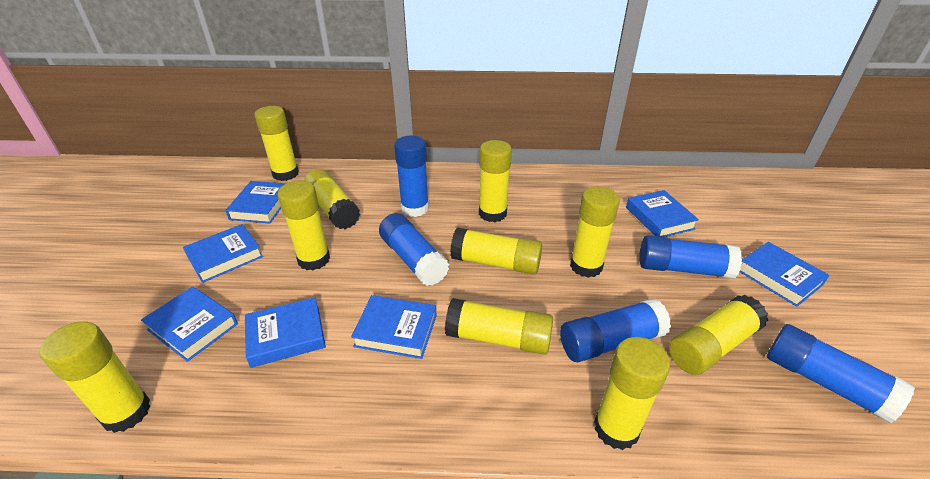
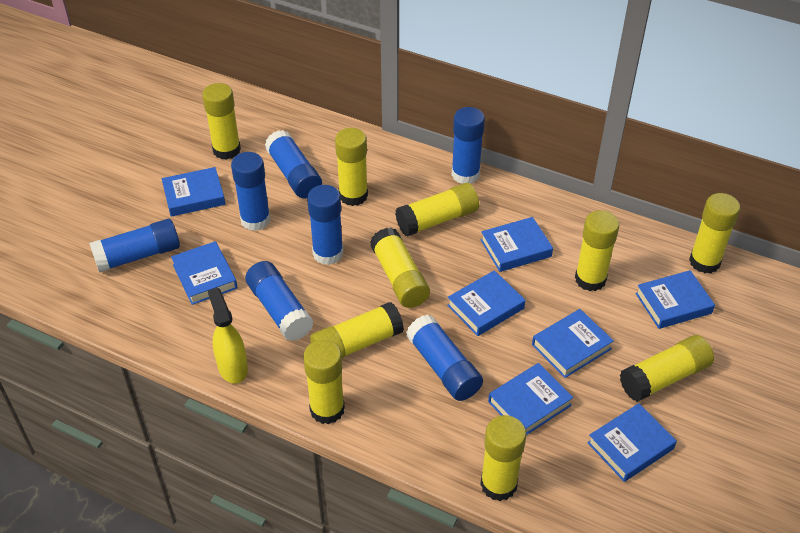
blue book: 7 -> 8
blue glue stick: 5 -> 7
yellow spray bottle: 0 -> 1

